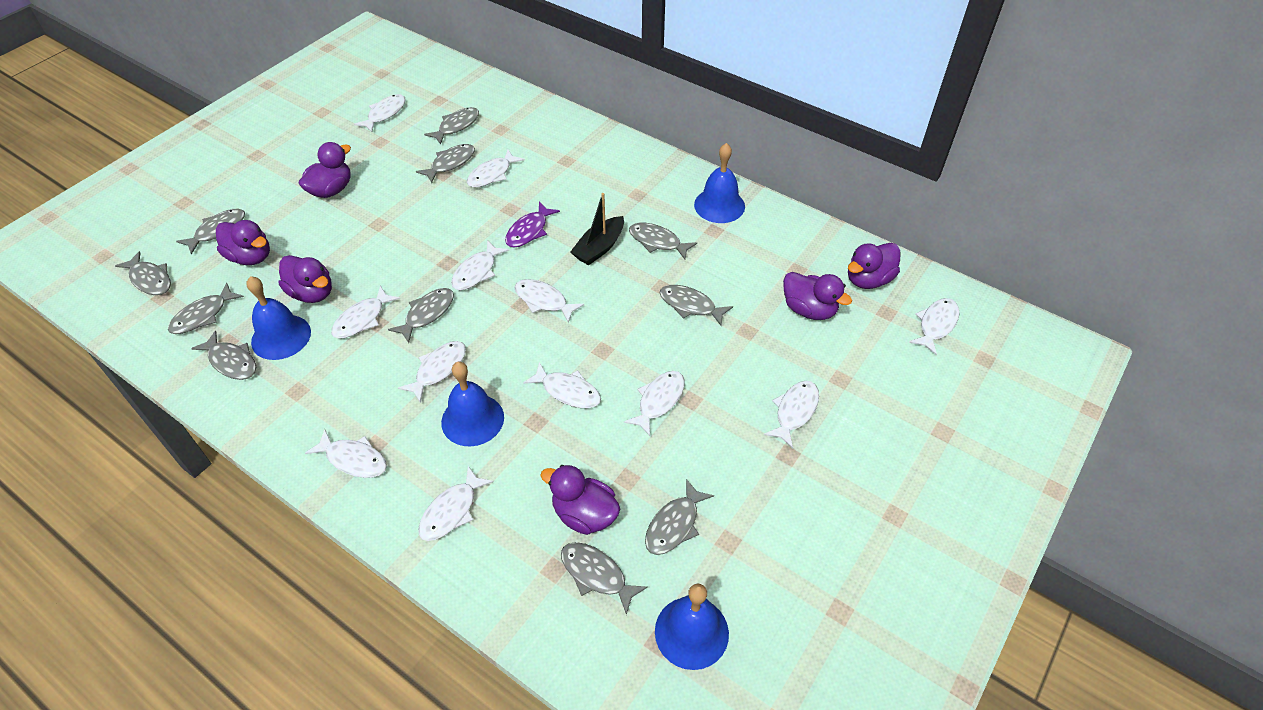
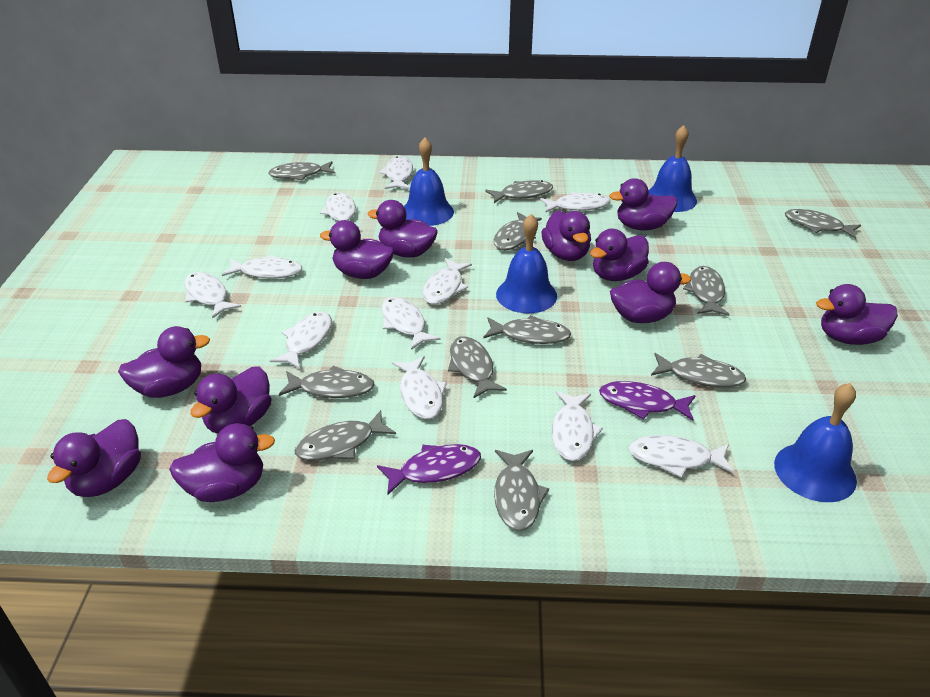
black boat: 1 -> 0
purple duck: 6 -> 11
purple fish: 1 -> 2
white fish: 12 -> 11

